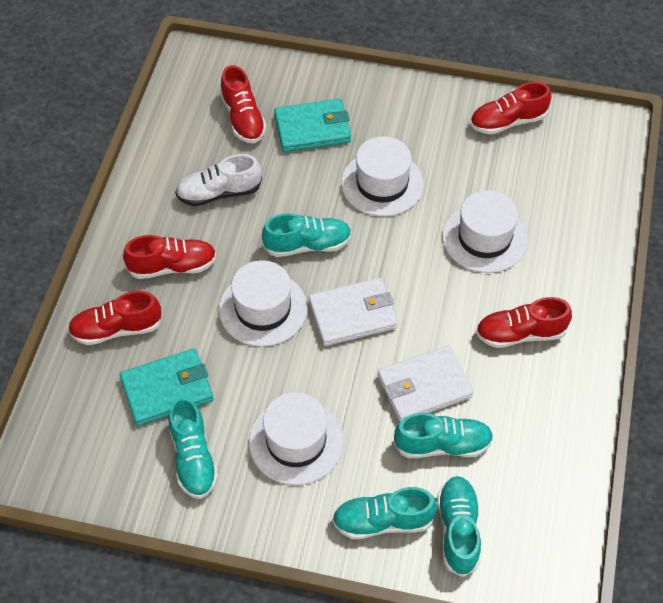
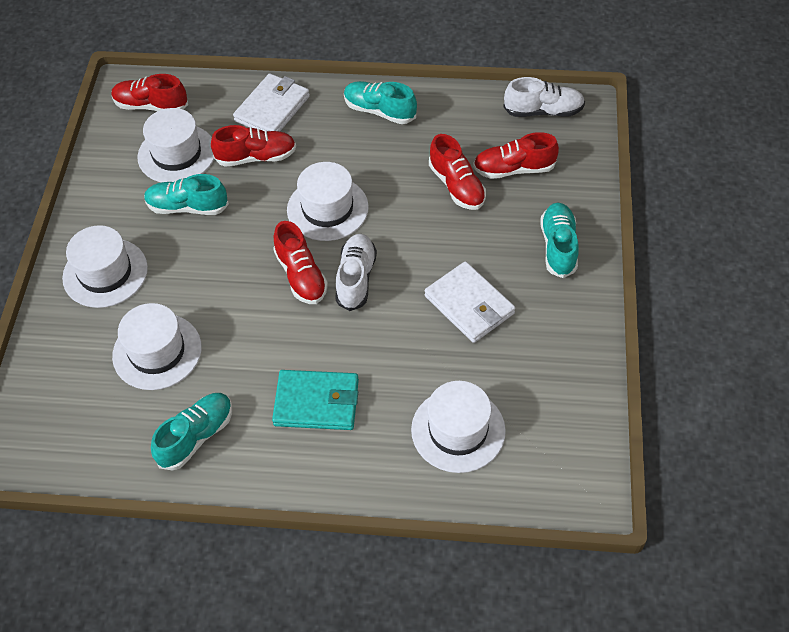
turquoise shoe: 5 -> 4
turquoise wallet: 2 -> 1
white hat: 4 -> 5
white shoe: 1 -> 2

